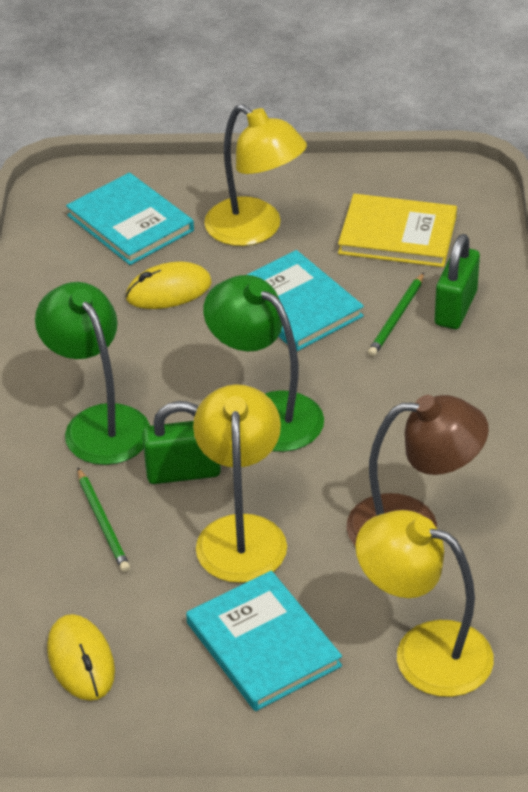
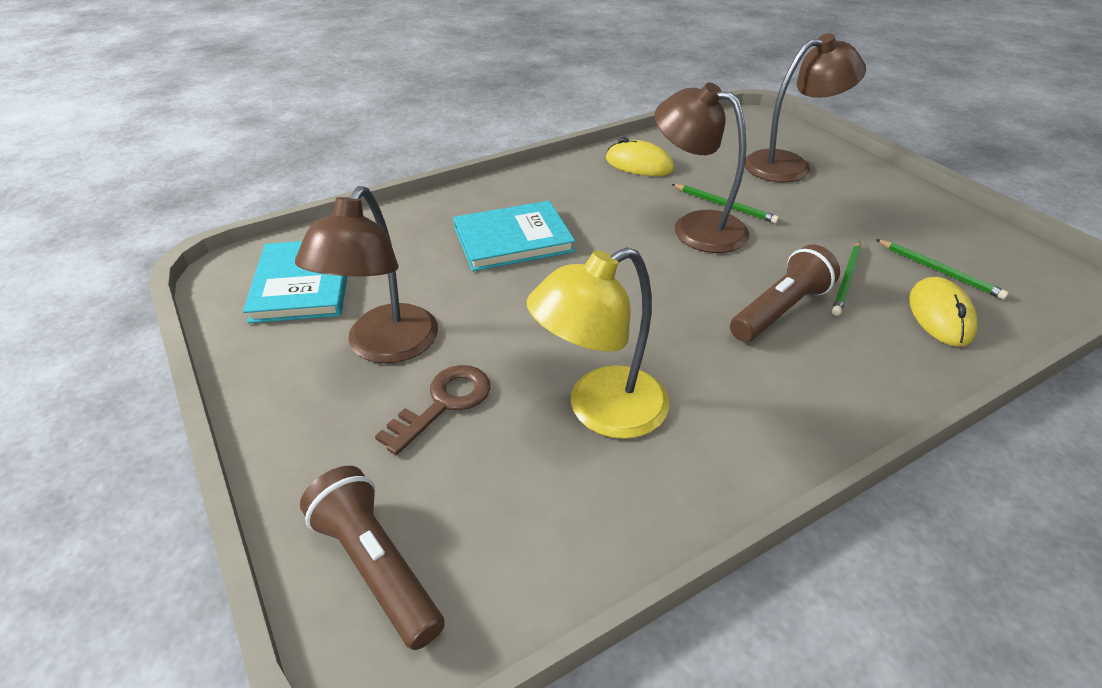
brown flashlight: 0 -> 2
brown key: 0 -> 1
brown lamp: 1 -> 3
green lamp: 2 -> 0
green padlock: 2 -> 0
green pencil: 2 -> 3
turquoise book: 3 -> 2
yellow book: 1 -> 0
yellow lamp: 3 -> 1

